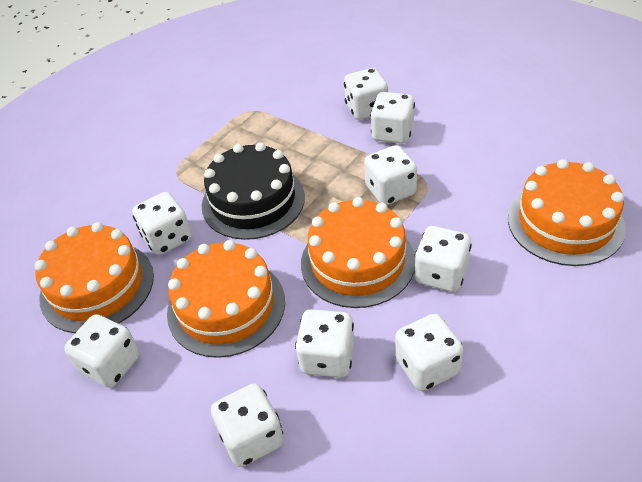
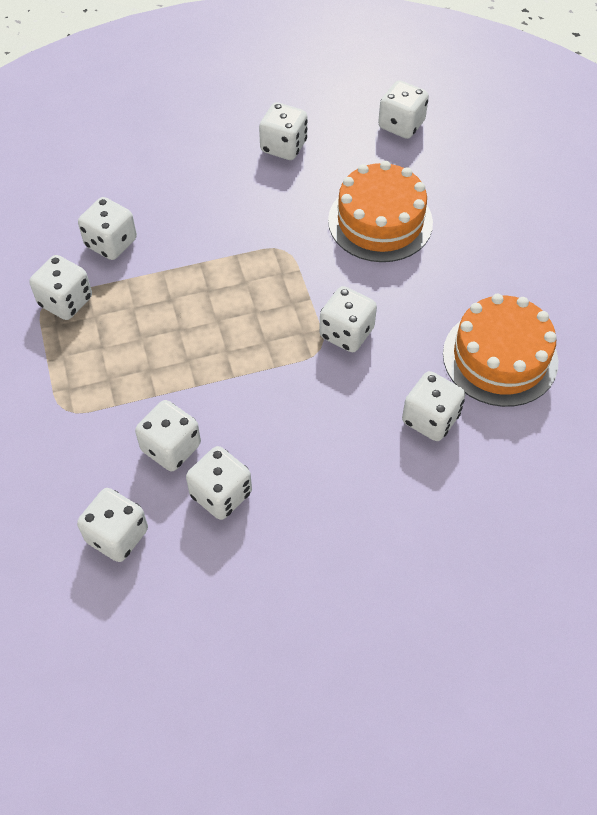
black cake: 1 -> 0
orange cake: 4 -> 2

